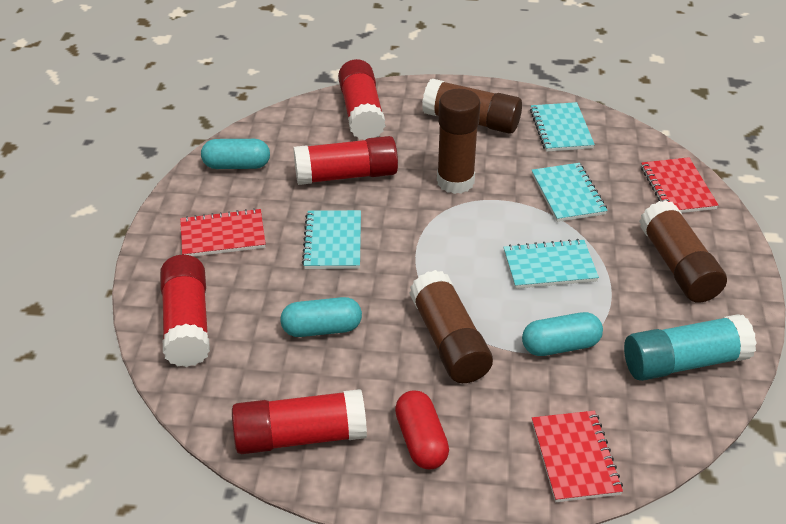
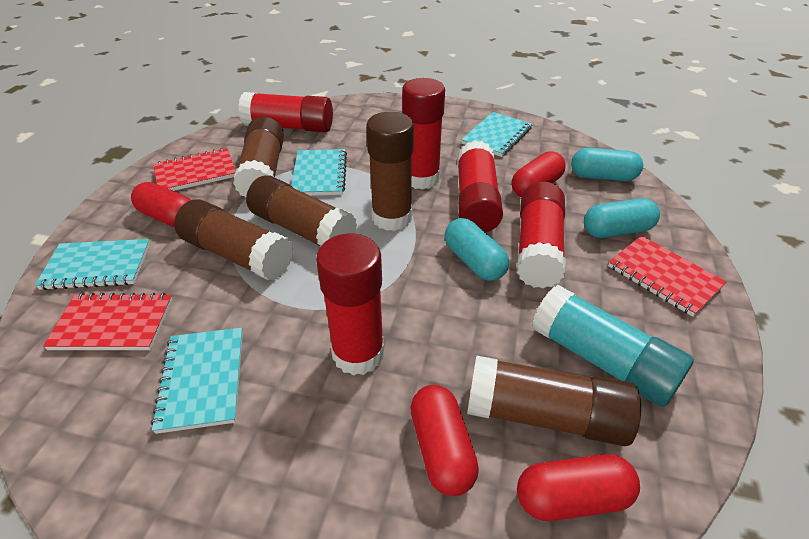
brown glue stick: 4 -> 5
red capsule: 1 -> 4
red glue stick: 4 -> 5

